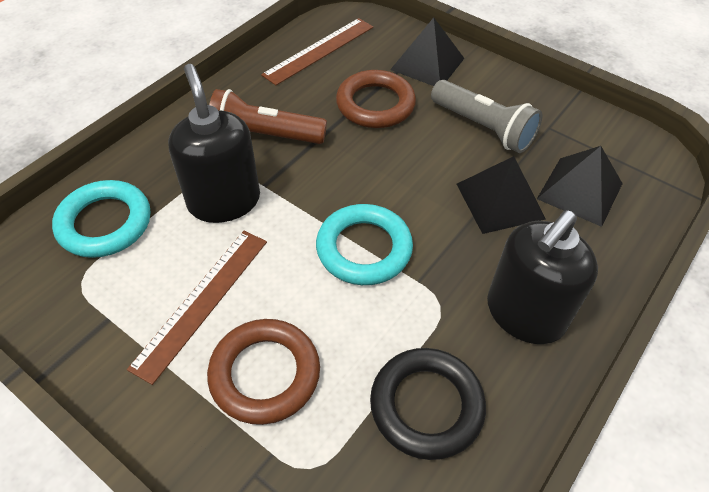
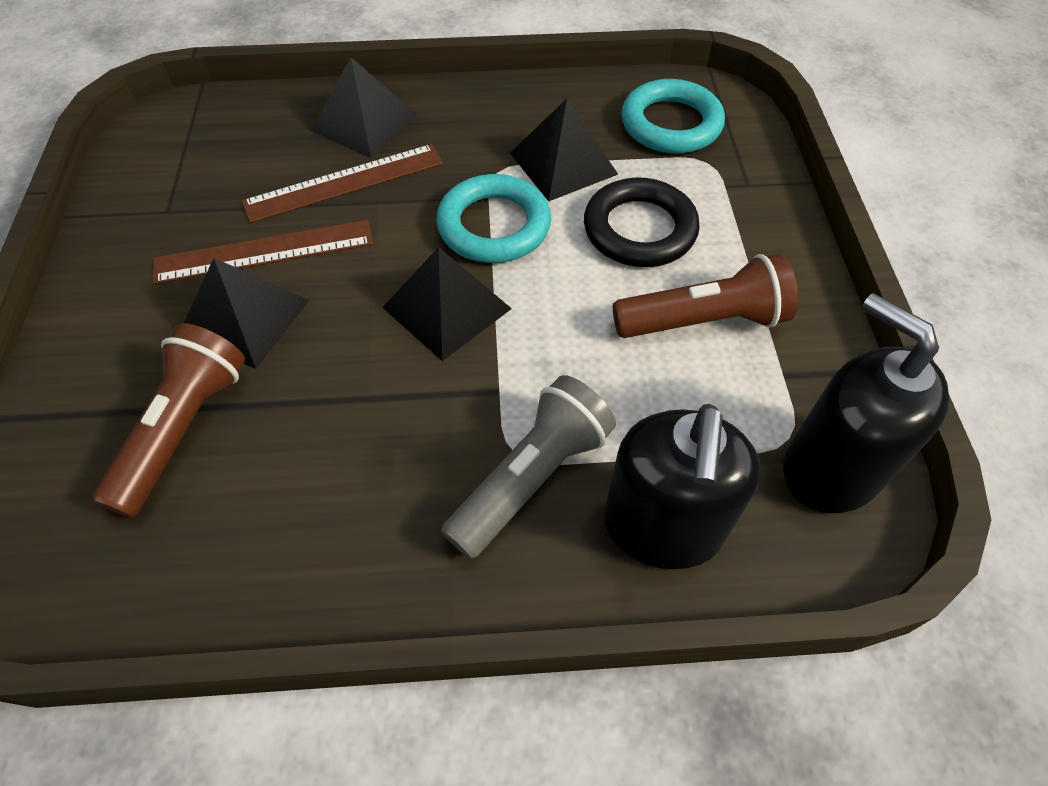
black pyramid: 3 -> 4
brown flashlight: 1 -> 2
brown ring: 2 -> 0

